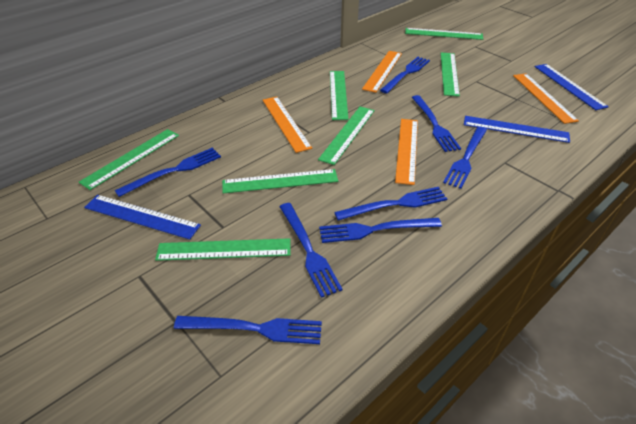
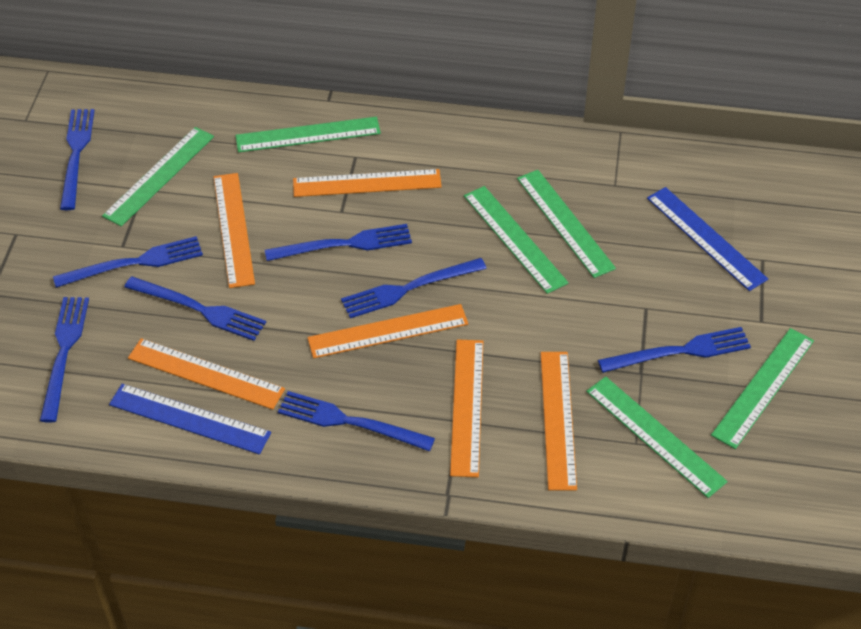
blue ruler: 3 -> 2
green ruler: 7 -> 6
orange ruler: 4 -> 6

